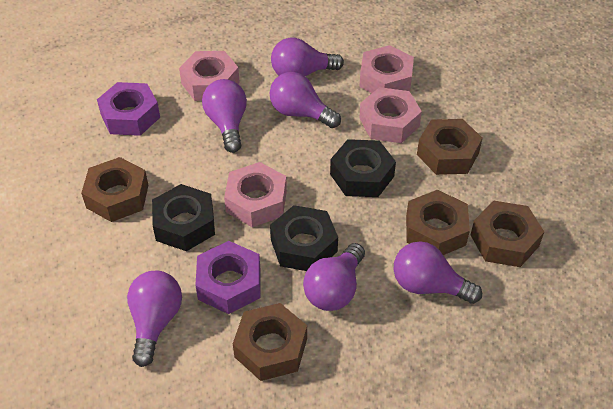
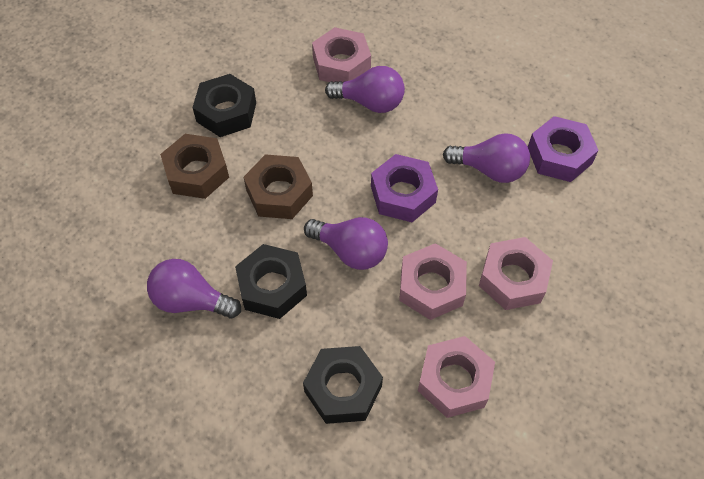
brown nut: 5 -> 2
purple light bulb: 6 -> 4

